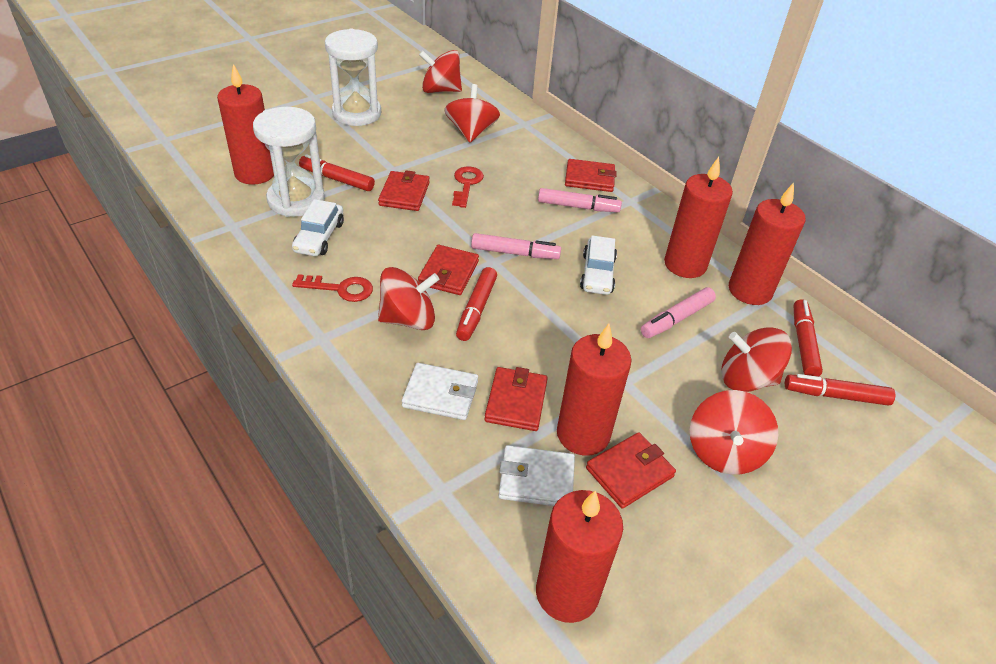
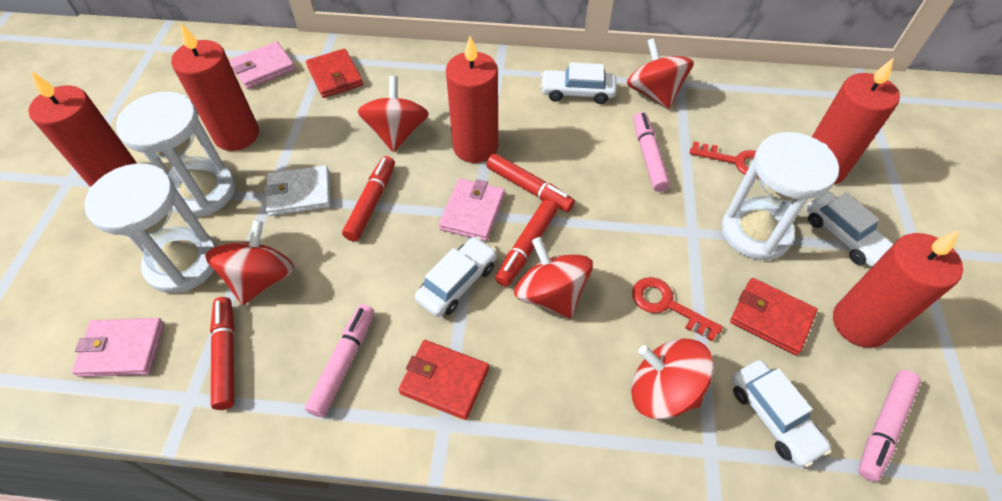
pink wallet: 0 -> 3
red wallet: 5 -> 3
white car: 2 -> 4
white hourglass: 2 -> 3
white wallet: 2 -> 1

